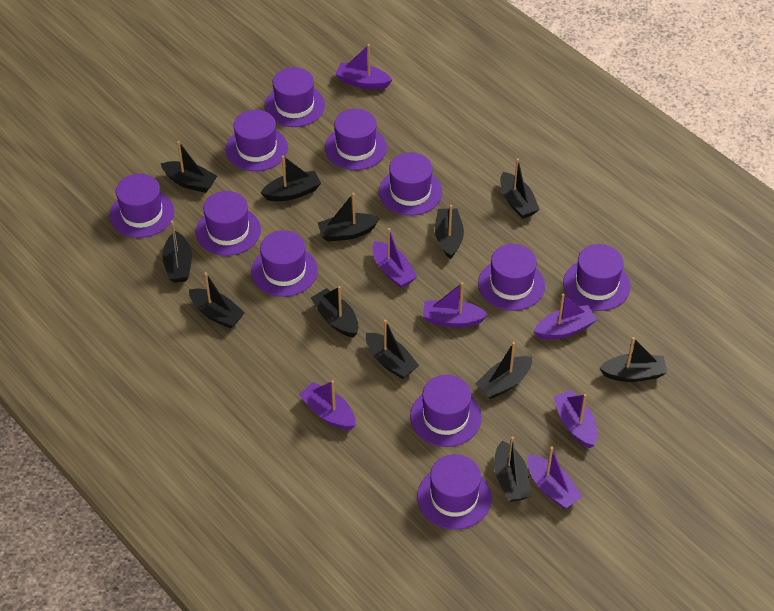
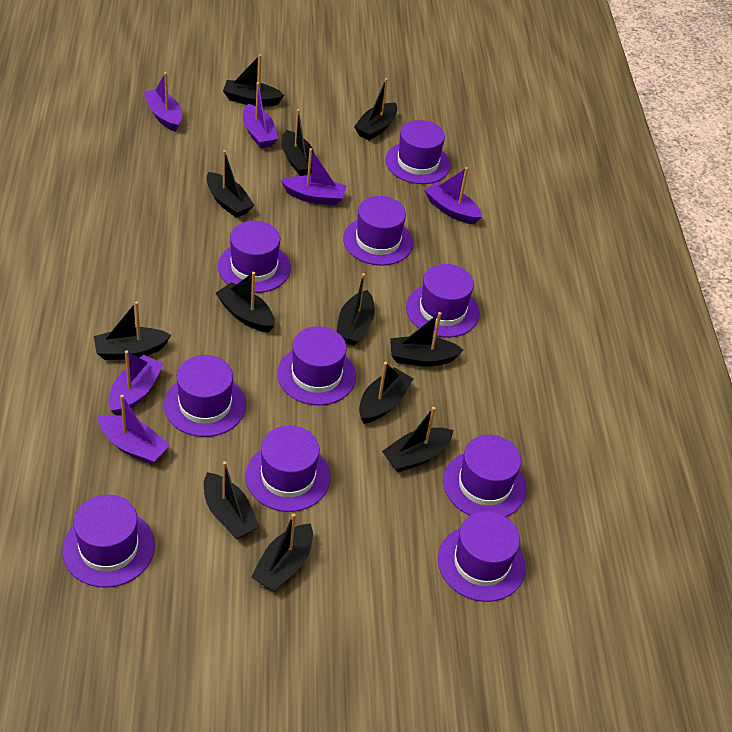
purple boat: 7 -> 6
purple hat: 11 -> 10

